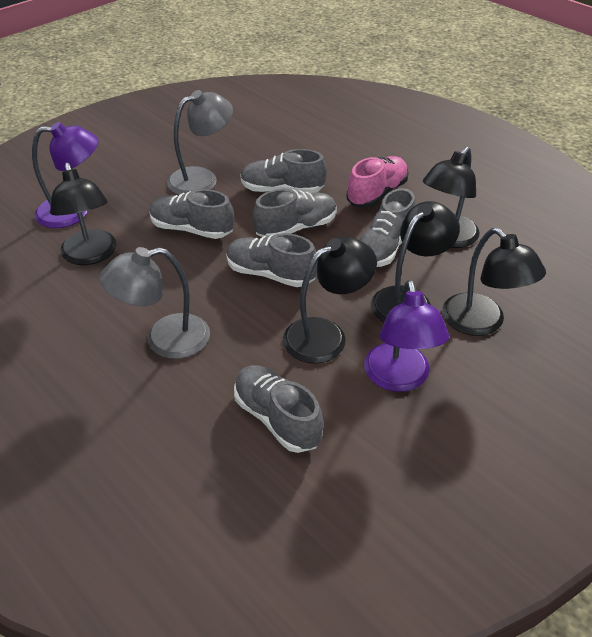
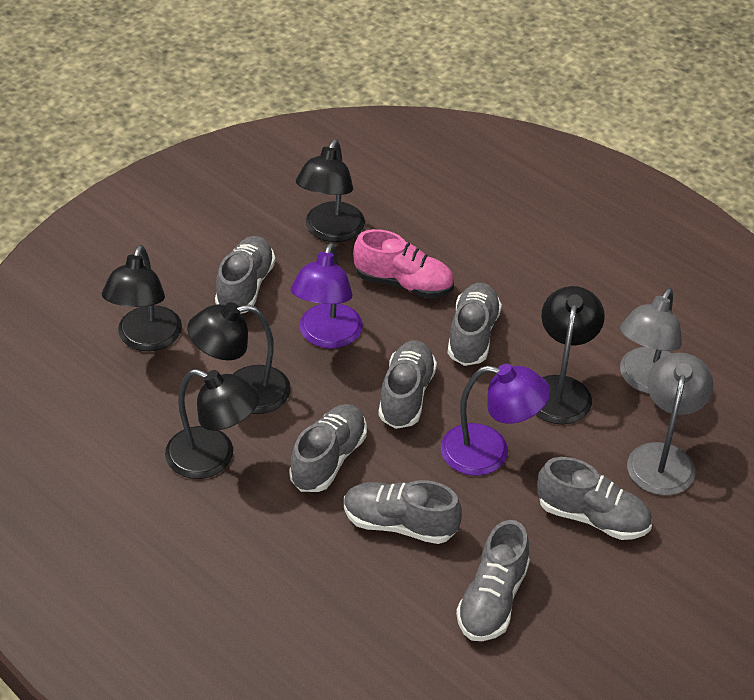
grey shoe: 6 -> 7

